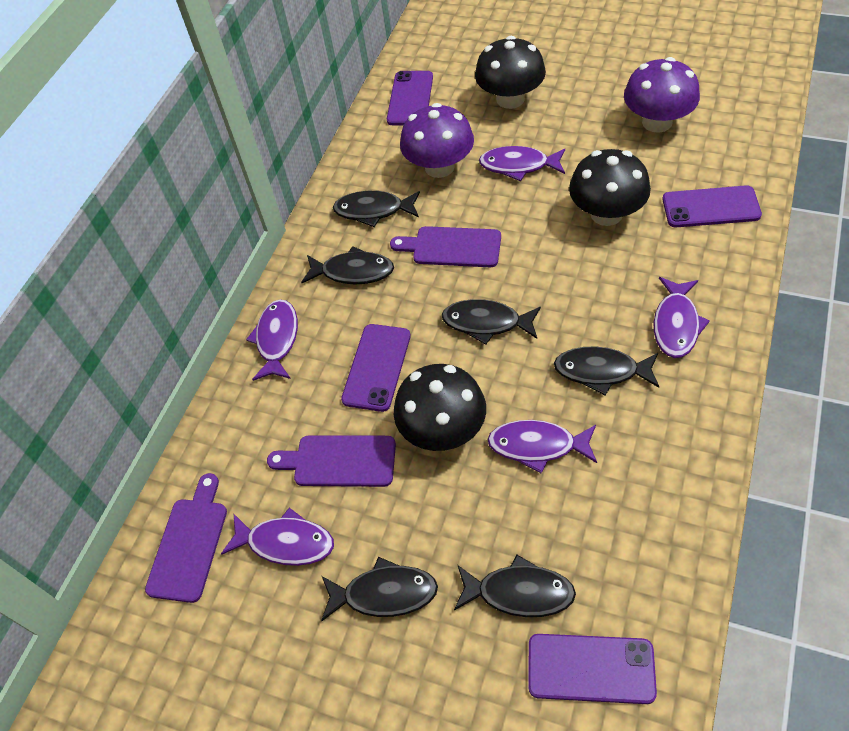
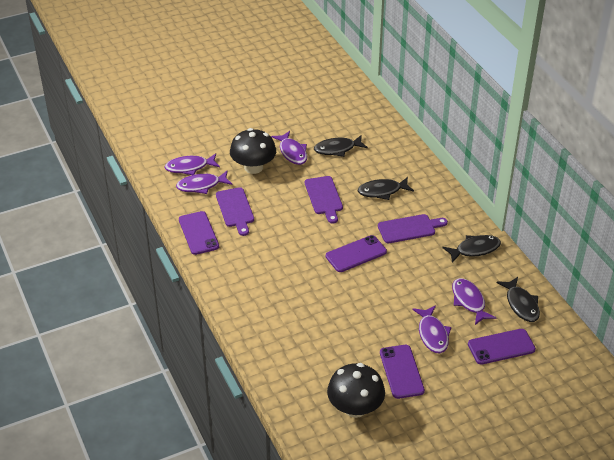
black fish: 6 -> 4
black mushroom: 3 -> 2
purple mushroom: 2 -> 0

